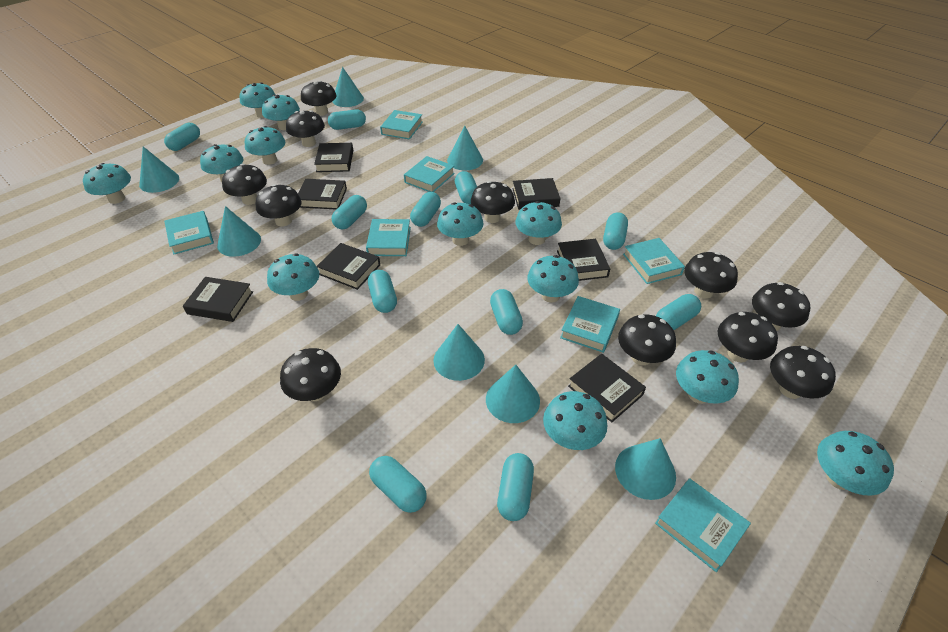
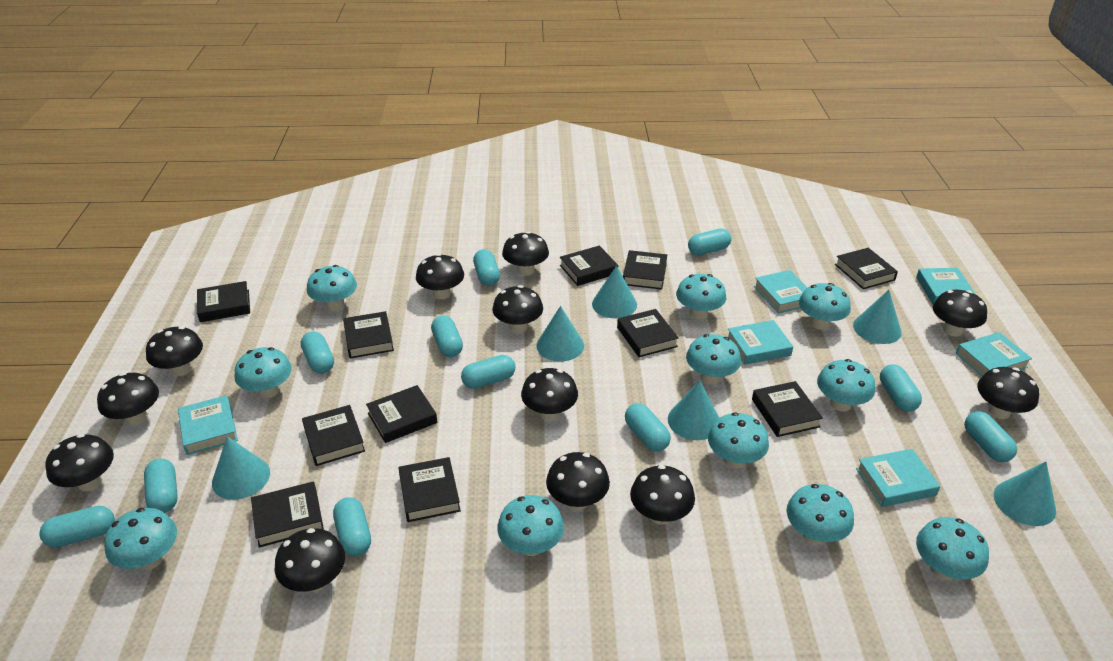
black book: 7 -> 11
black mushroom: 11 -> 12
turquoise book: 7 -> 6
turquoise cone: 7 -> 6
turquoise mushroom: 12 -> 11

